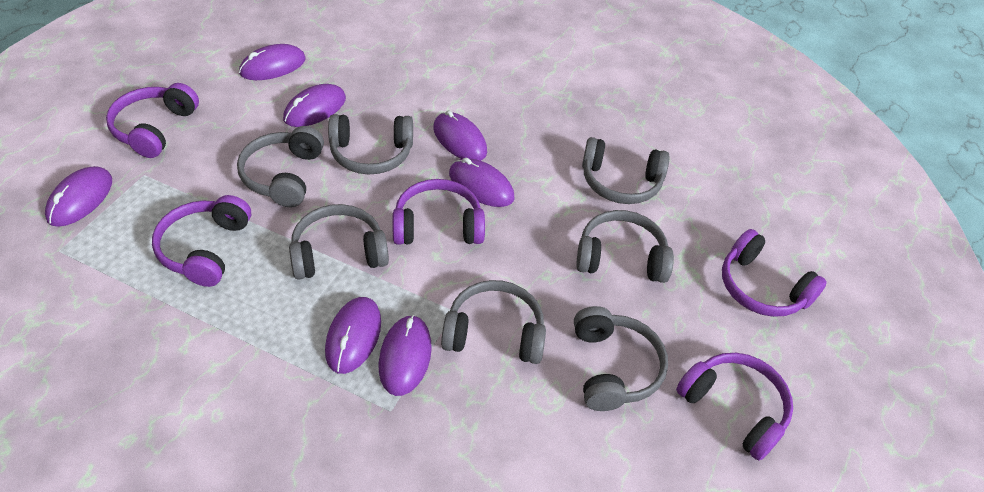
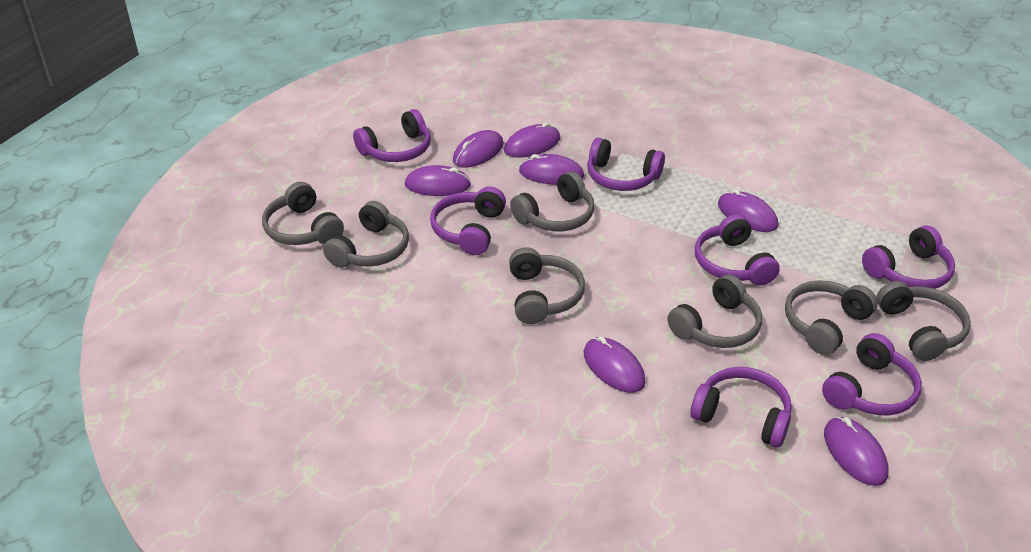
purple headphones: 5 -> 7

